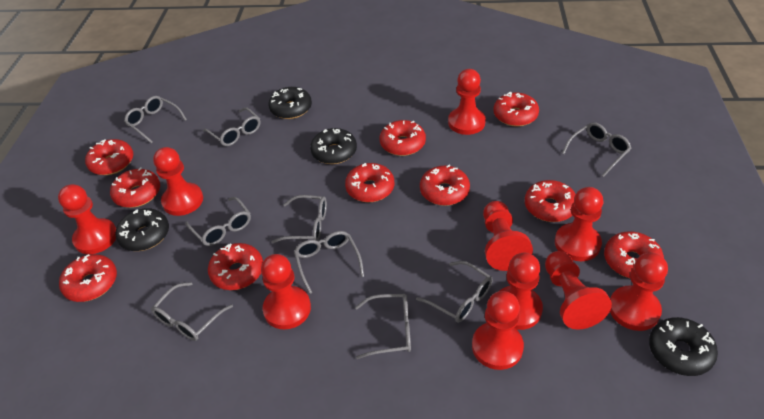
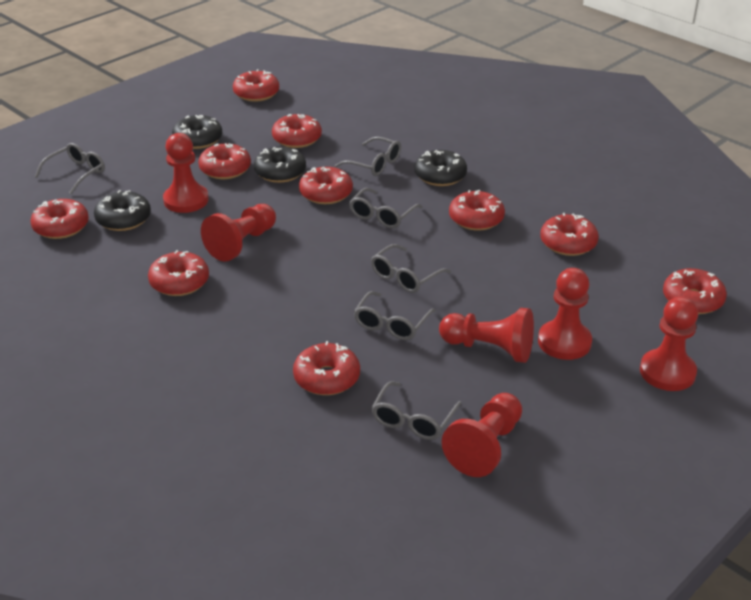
grey glasses: 9 -> 6
red pawn: 10 -> 6

